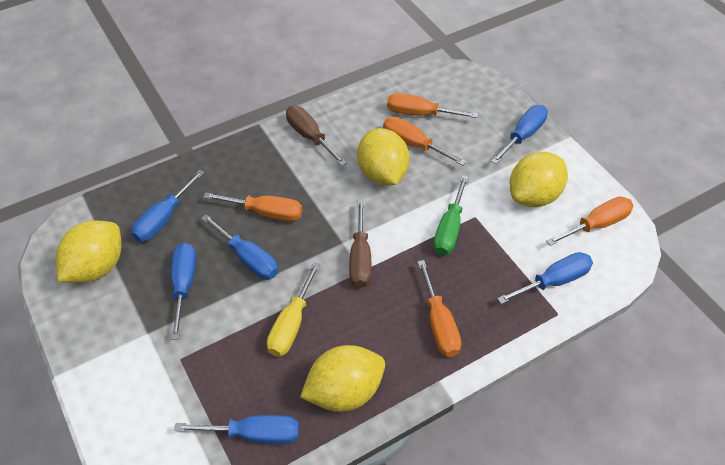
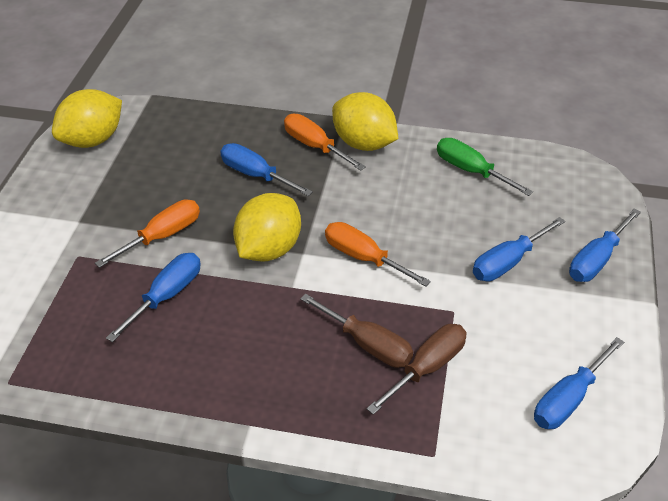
blue screwdriver: 6 -> 5
orange screwdriver: 5 -> 3
yellow lemon: 4 -> 3
yellow screwdriver: 1 -> 0

